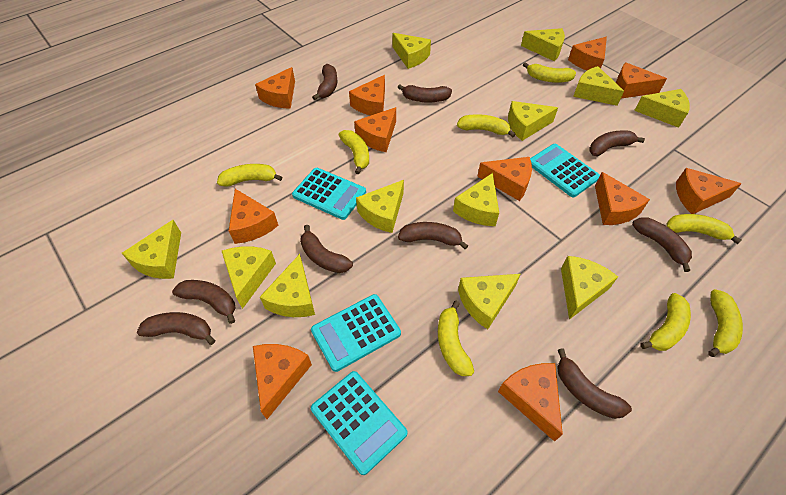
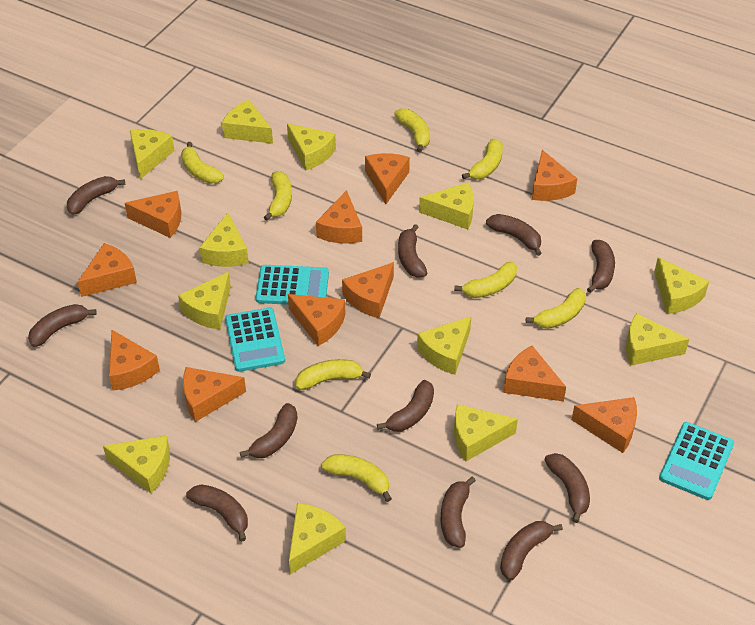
brown banana: 9 -> 11
turquoise calculator: 4 -> 3

